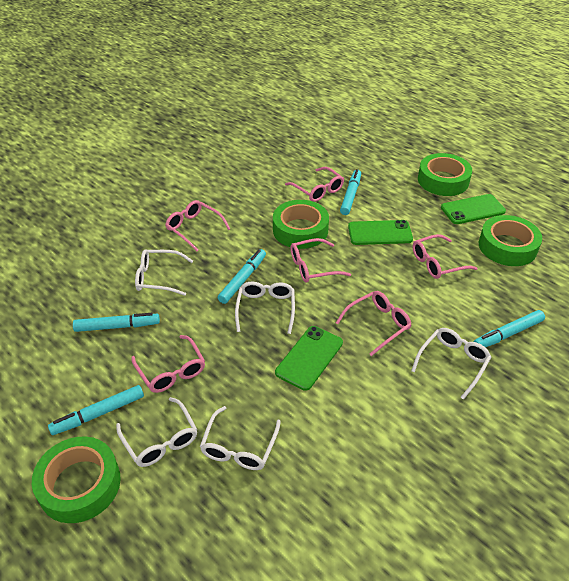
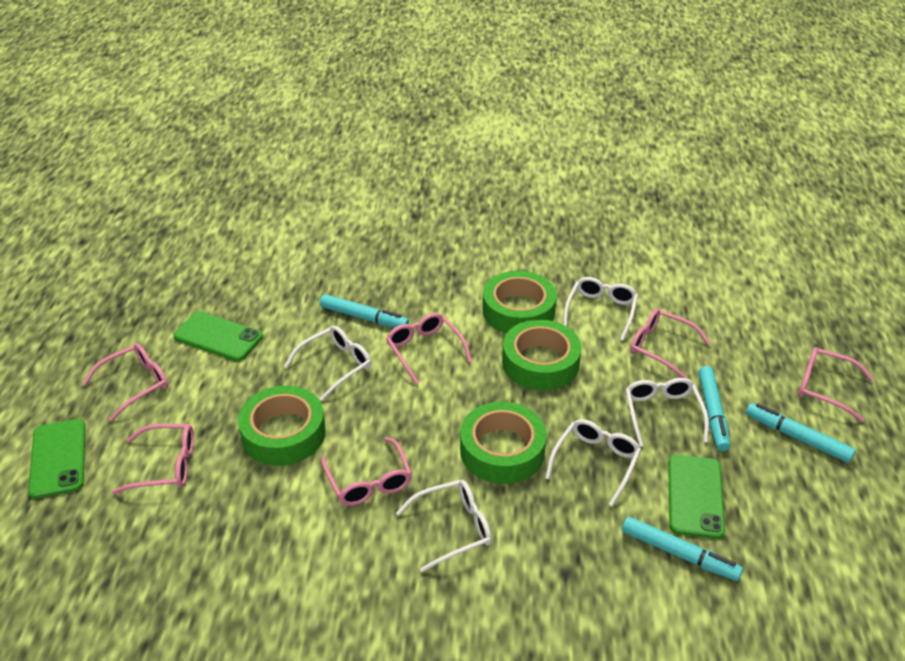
turquoise marker: 5 -> 4

